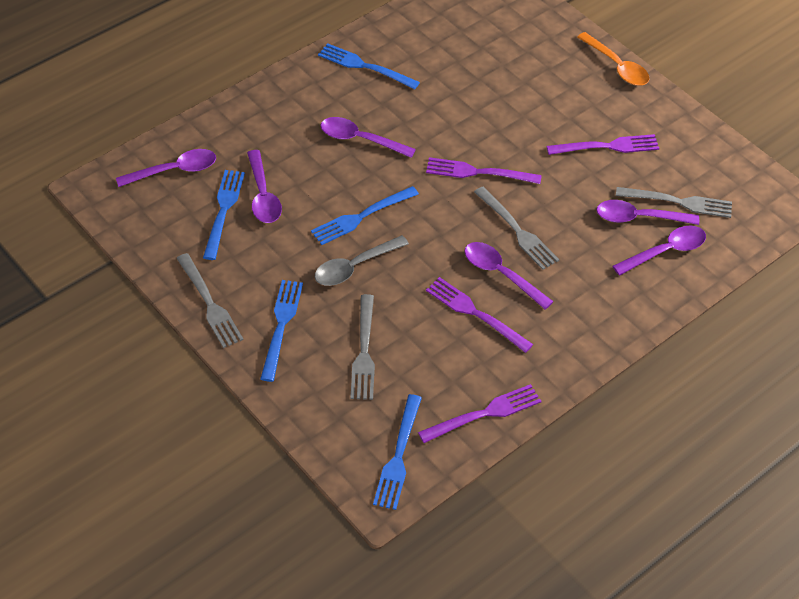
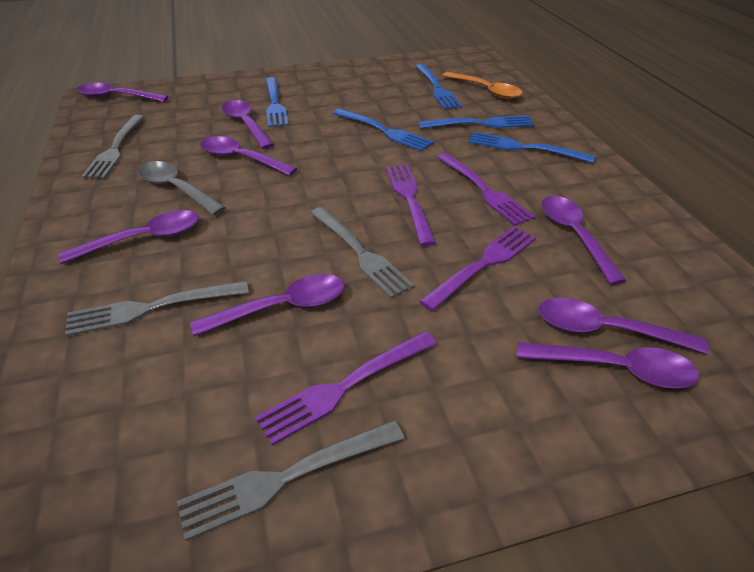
purple spoon: 6 -> 8

